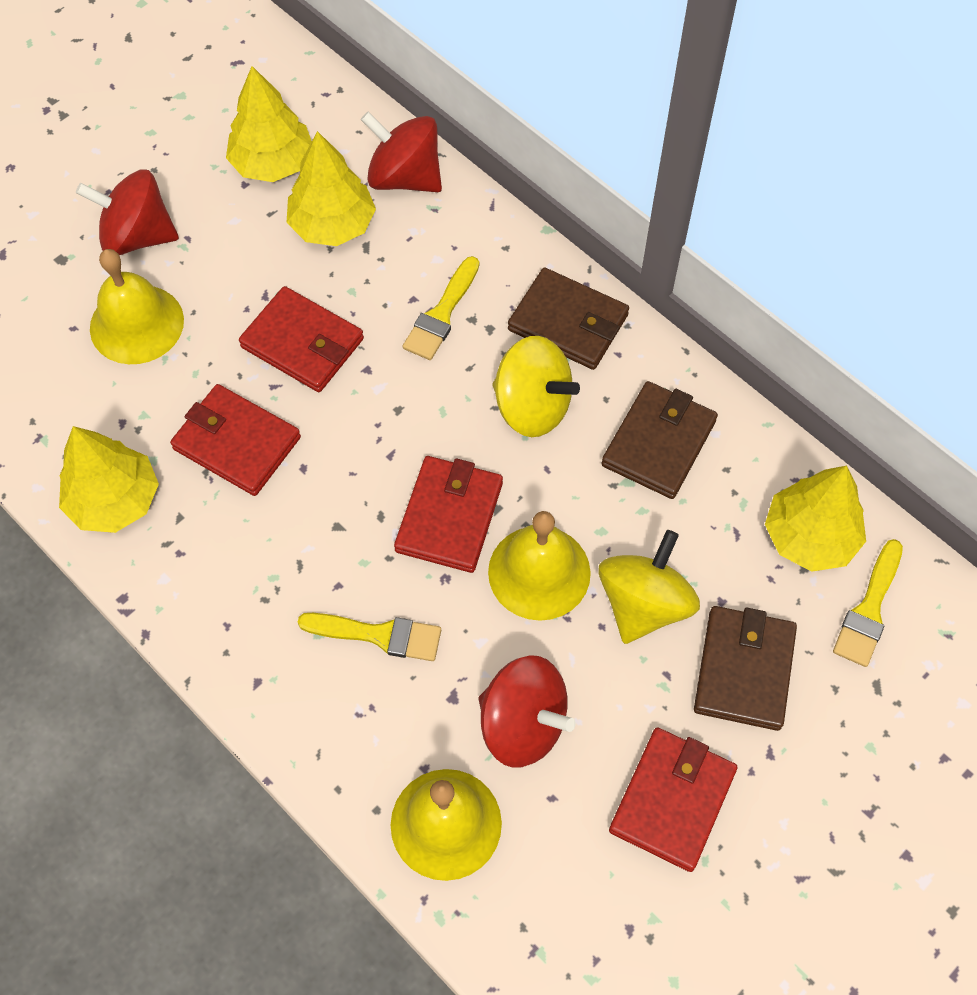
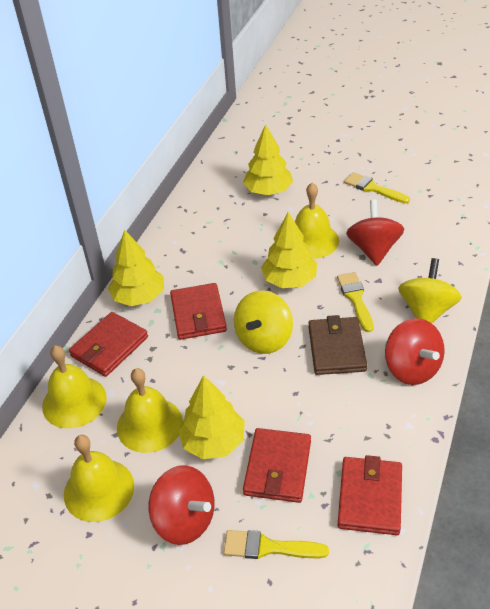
brown wallet: 3 -> 1
yellow bell: 3 -> 4

